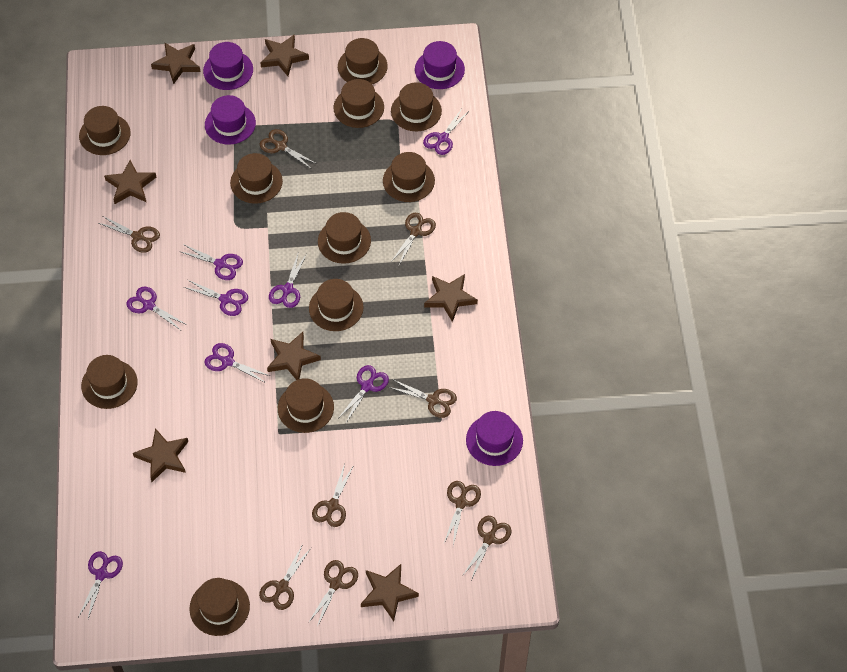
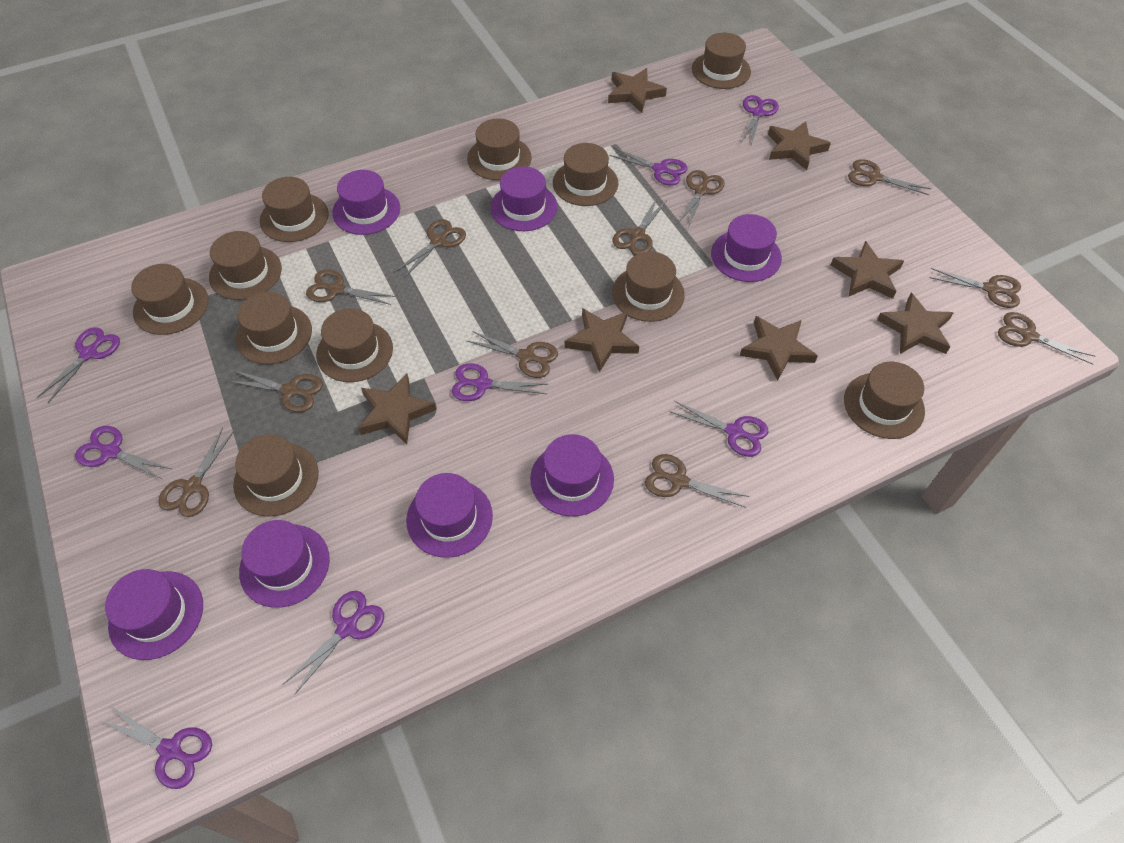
brown scissors: 9 -> 11
purple hat: 4 -> 7

